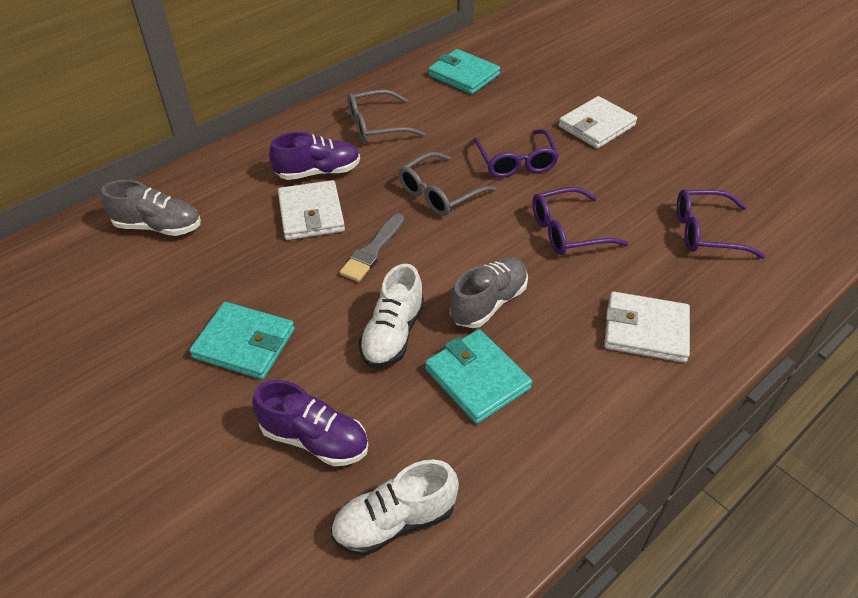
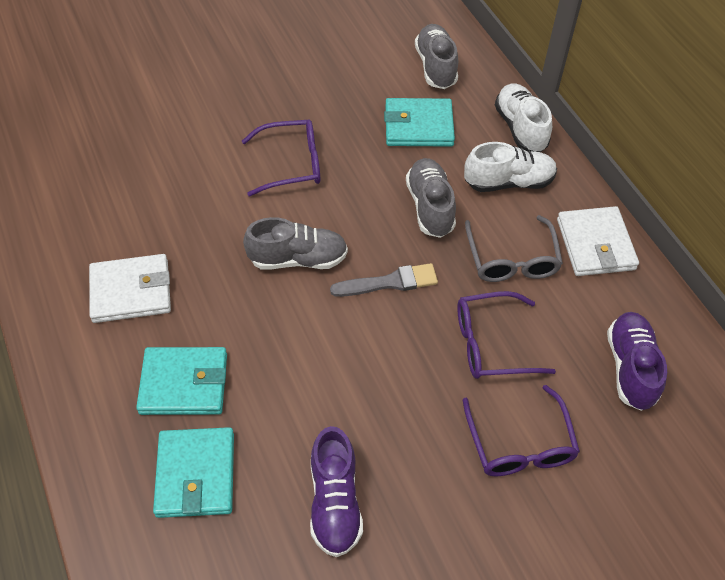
grey glasses: 2 -> 1
grey shoe: 2 -> 3
white wallet: 3 -> 2

